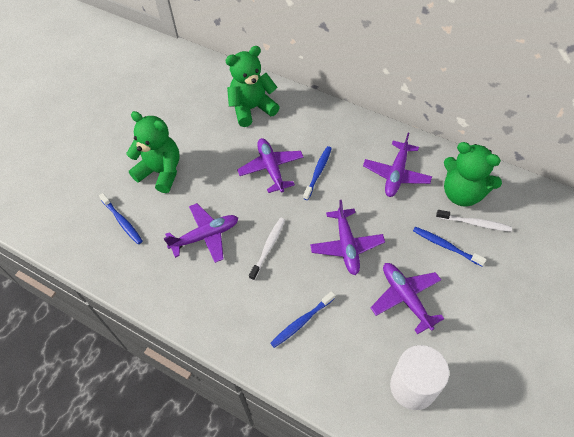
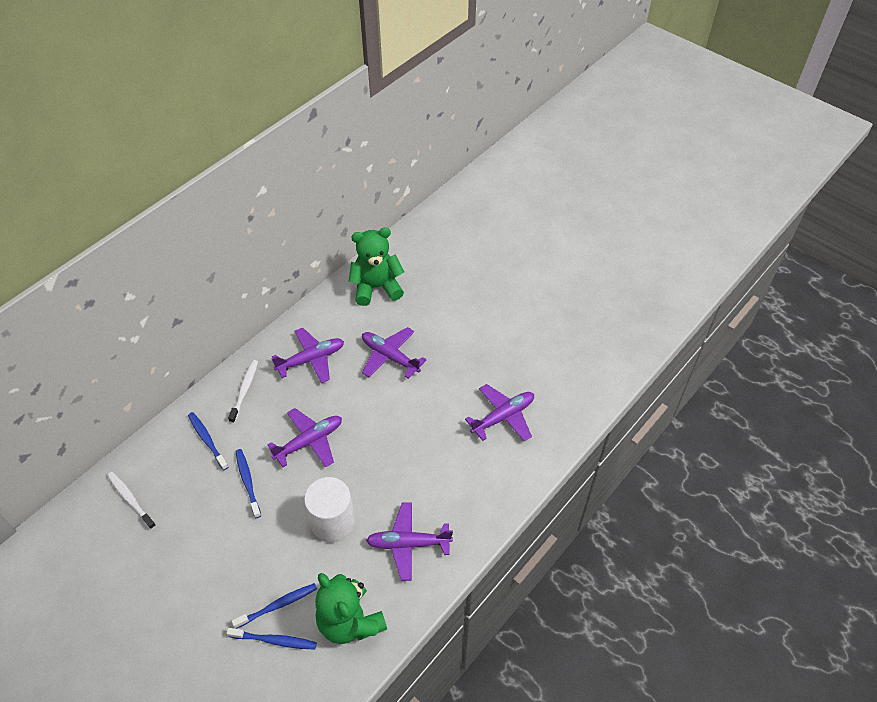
green teddy bear: 3 -> 2

